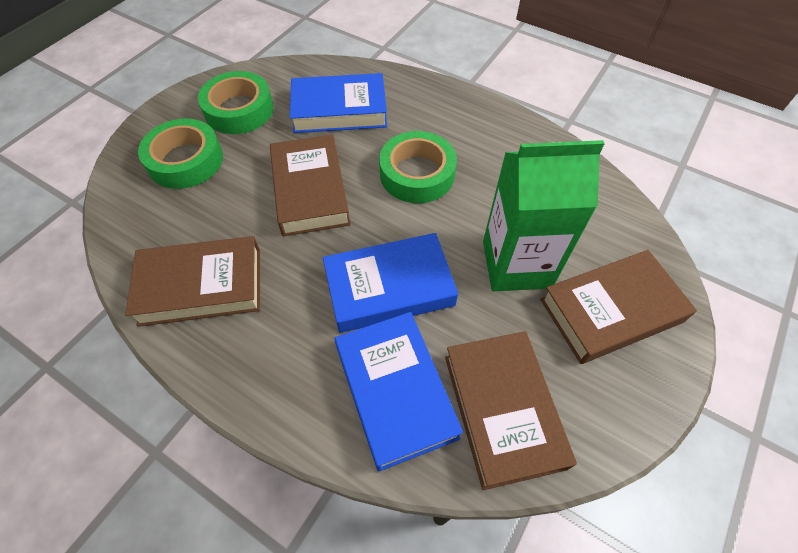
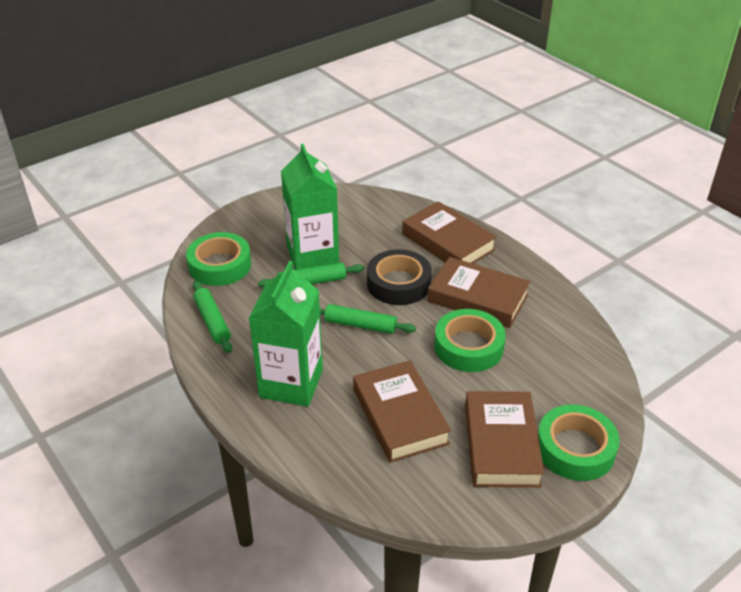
black tape: 0 -> 1
blue book: 3 -> 0
green carton: 1 -> 2
green rolling pin: 0 -> 3

